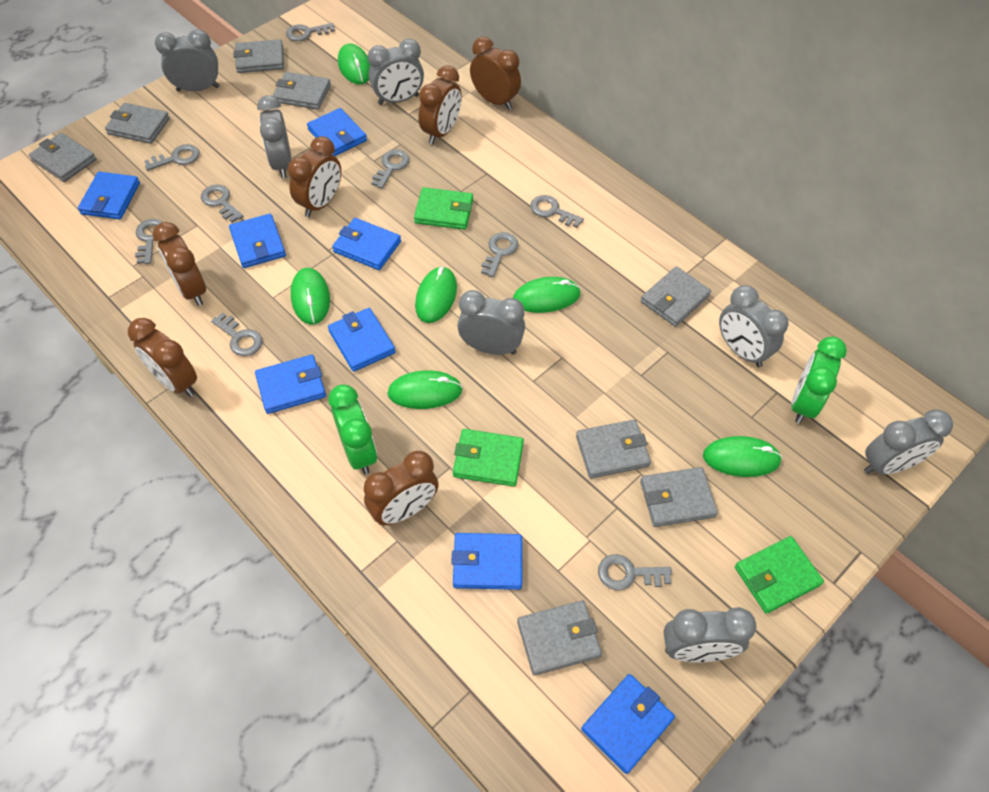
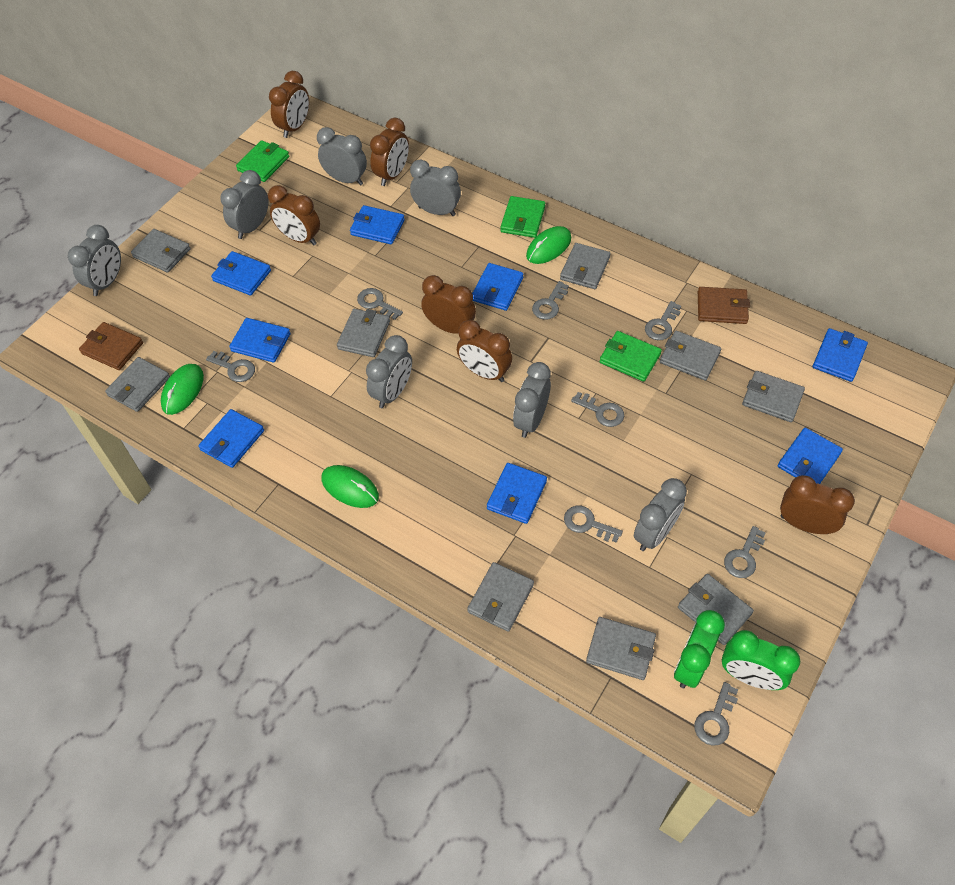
brown wallet: 0 -> 2
green mouse: 6 -> 3
grey key: 9 -> 8
grey wallet: 8 -> 9

